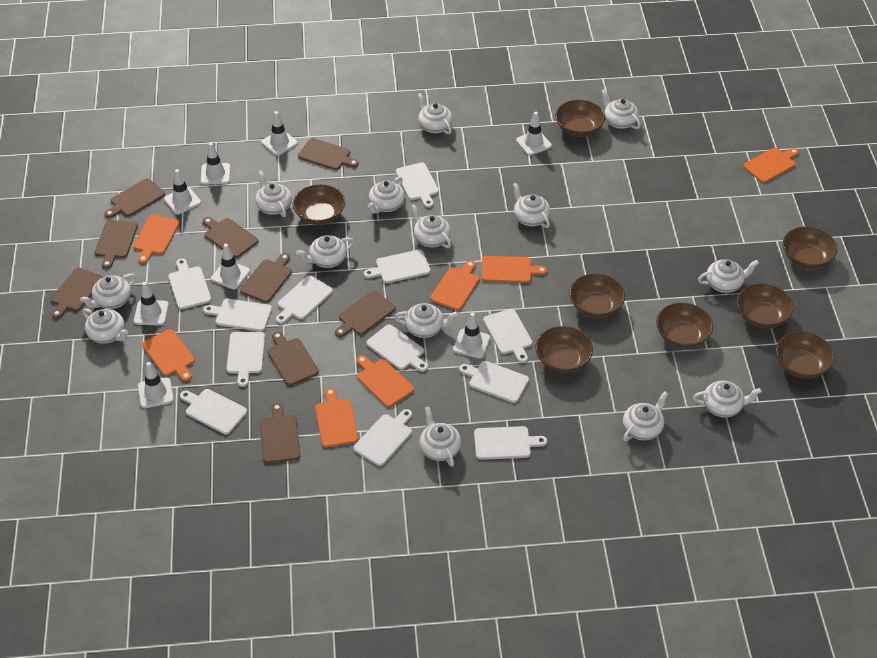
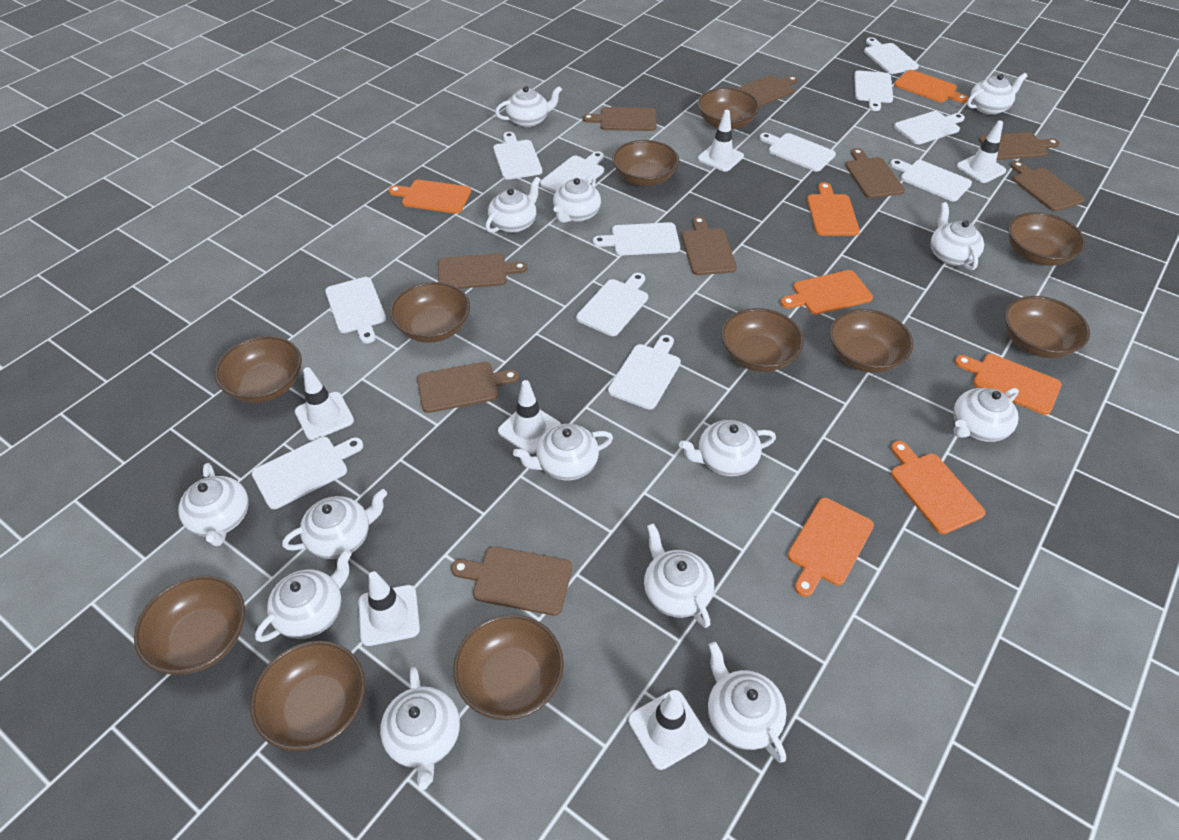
brown bowl: 8 -> 11
white traffic cone: 8 -> 6

